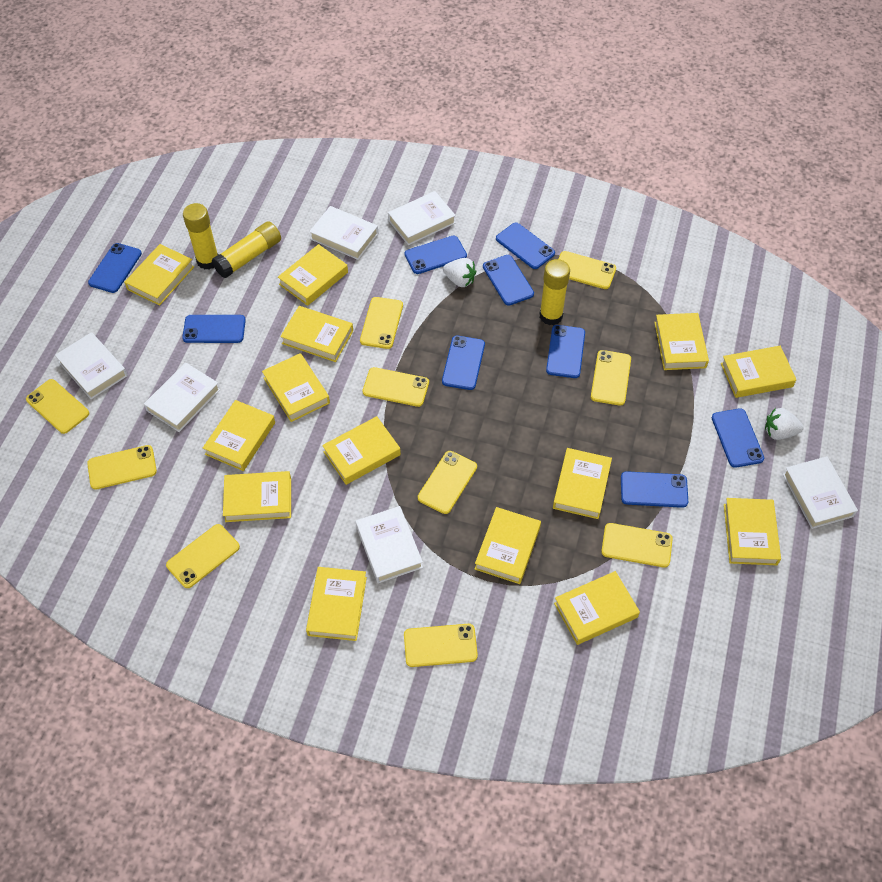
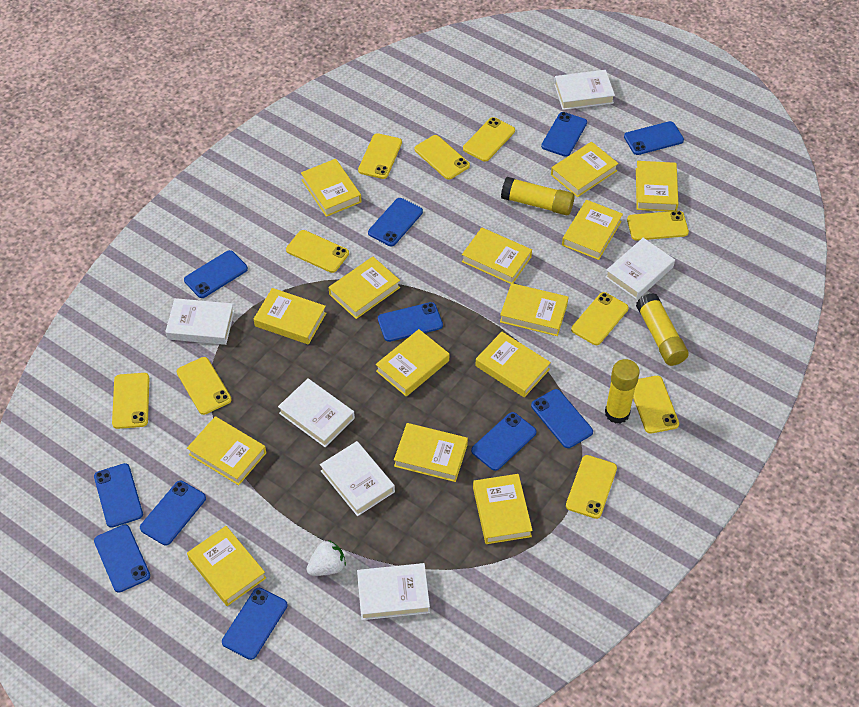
blue phone: 9 -> 11
white strawberry: 2 -> 1

